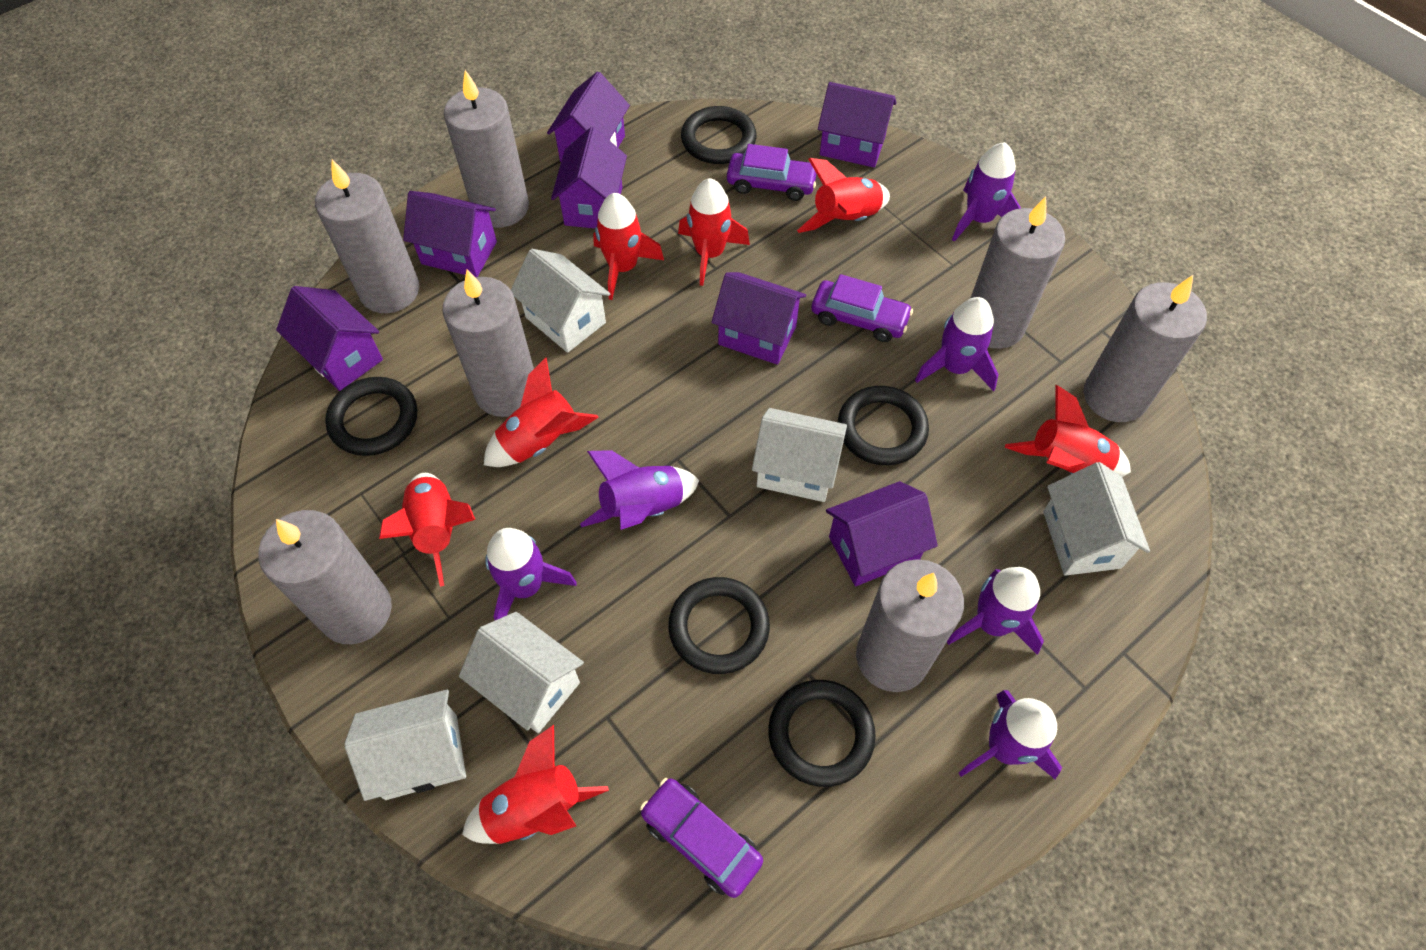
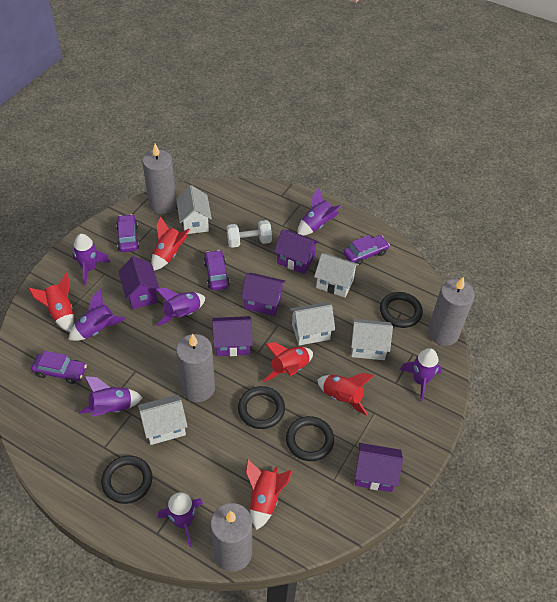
black ring: 5 -> 4
grey candle: 7 -> 4
purple car: 3 -> 4
purple house: 7 -> 5
purple rocket: 6 -> 7
red rocket: 7 -> 5
white dumbbell: 0 -> 1

